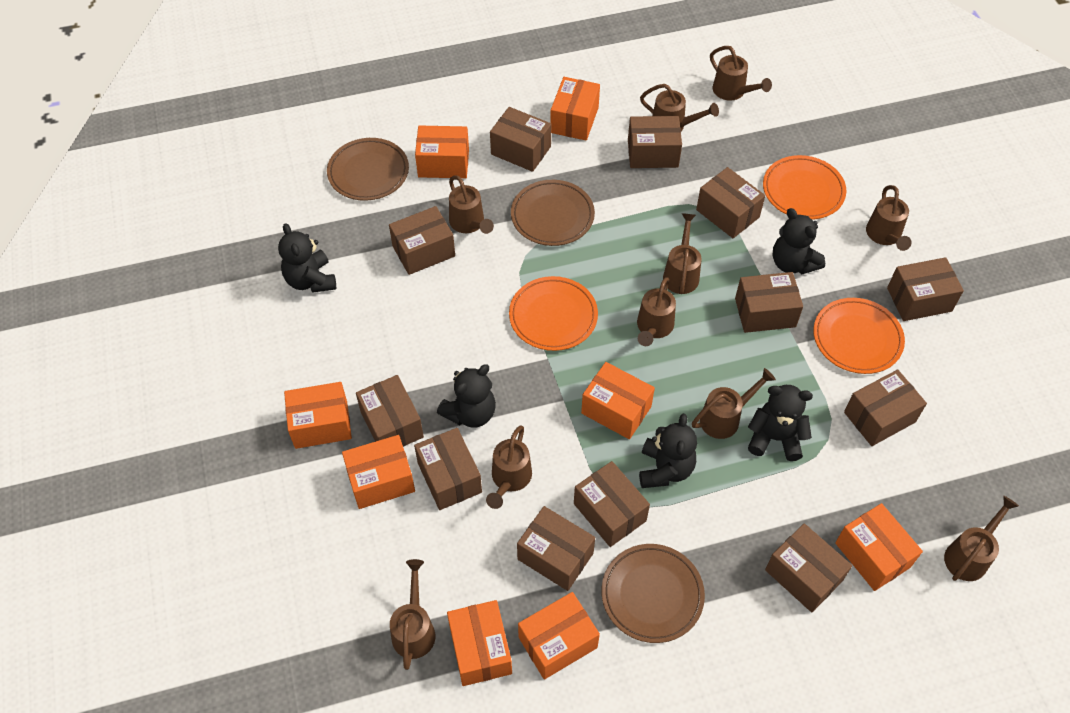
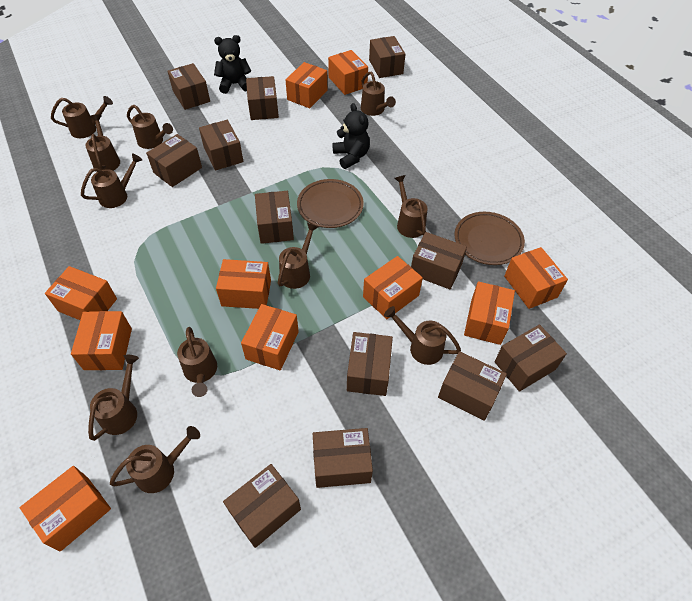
black teddy bear: 5 -> 2
brown plate: 3 -> 2
brown watering can: 10 -> 11
orange box: 8 -> 10
orange plate: 3 -> 0

